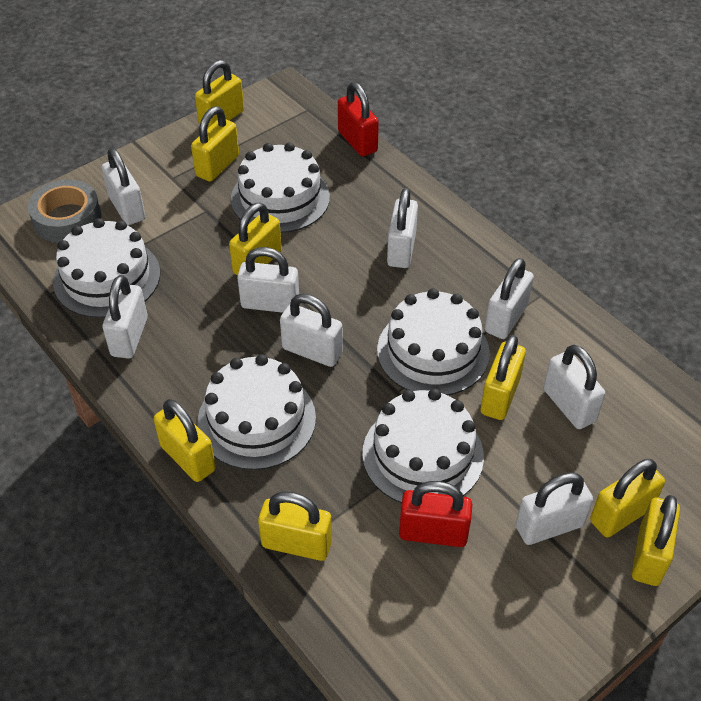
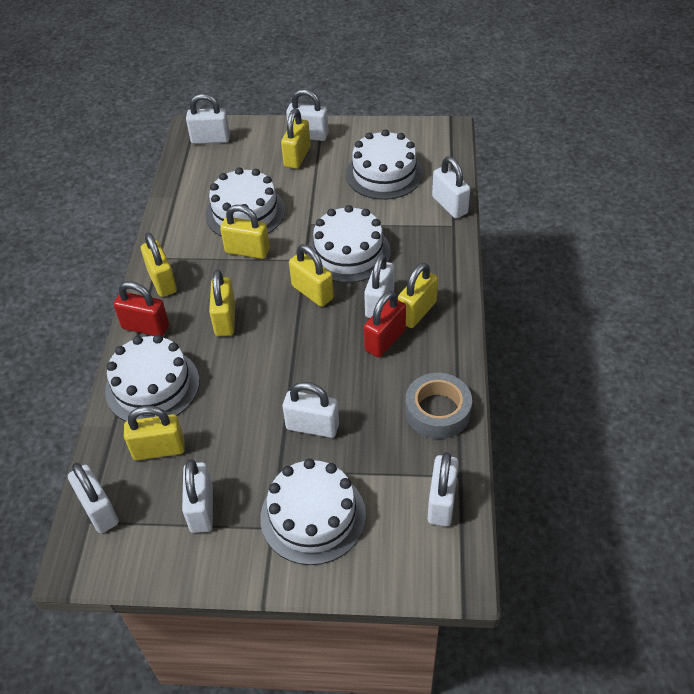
yellow padlock: 8 -> 7

